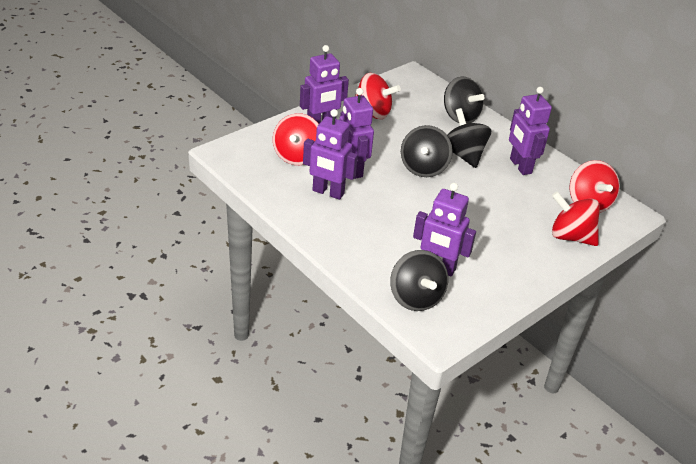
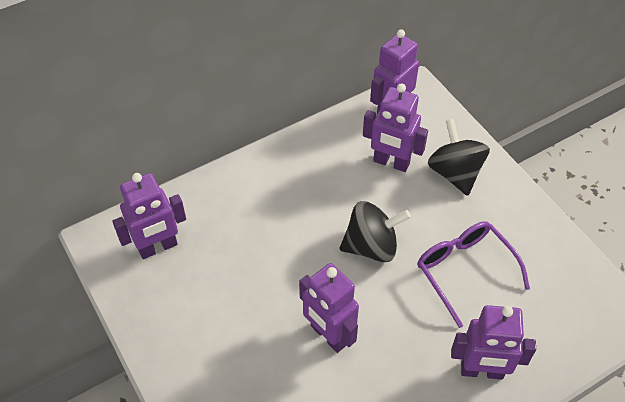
black spinning top: 4 -> 2
purple glasses: 0 -> 1
red spinning top: 4 -> 0

